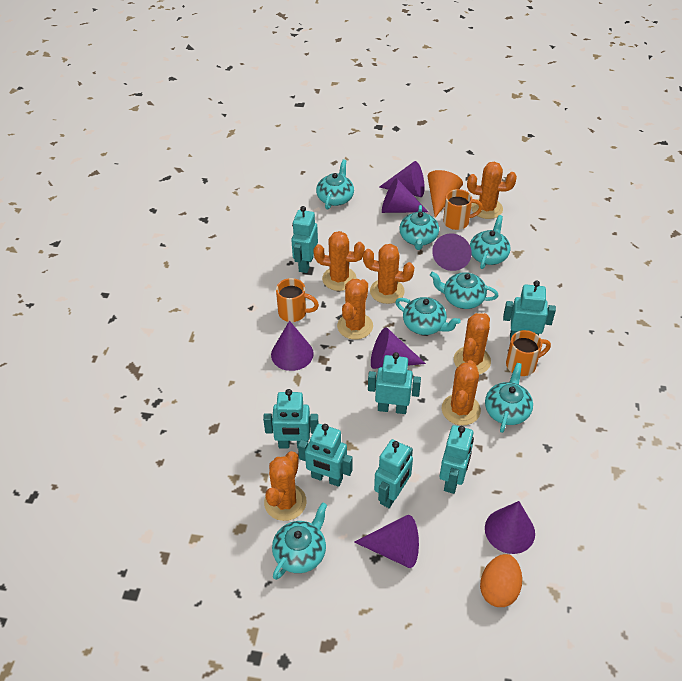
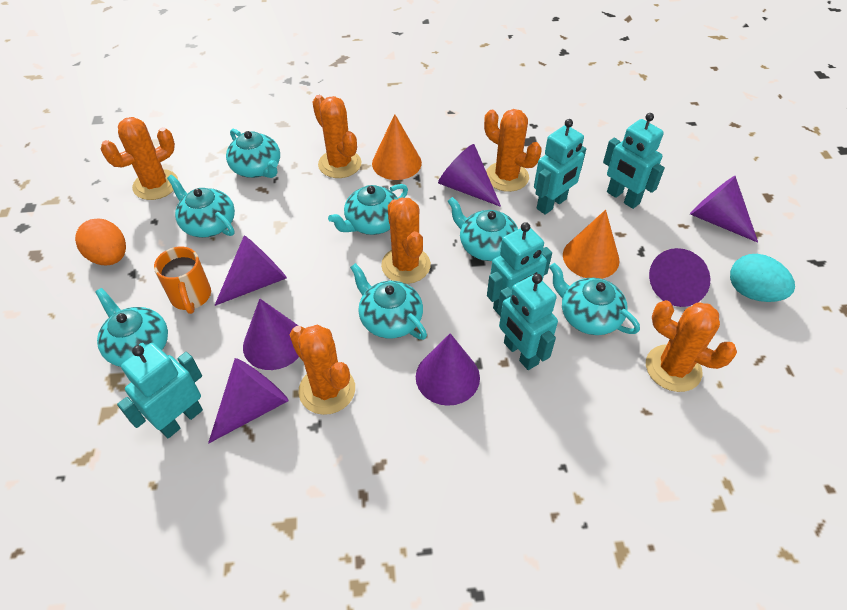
orange cactus: 7 -> 6
orange cone: 1 -> 2
orange mug: 3 -> 1
turquoise egg: 0 -> 1
turquoise robot: 7 -> 5

